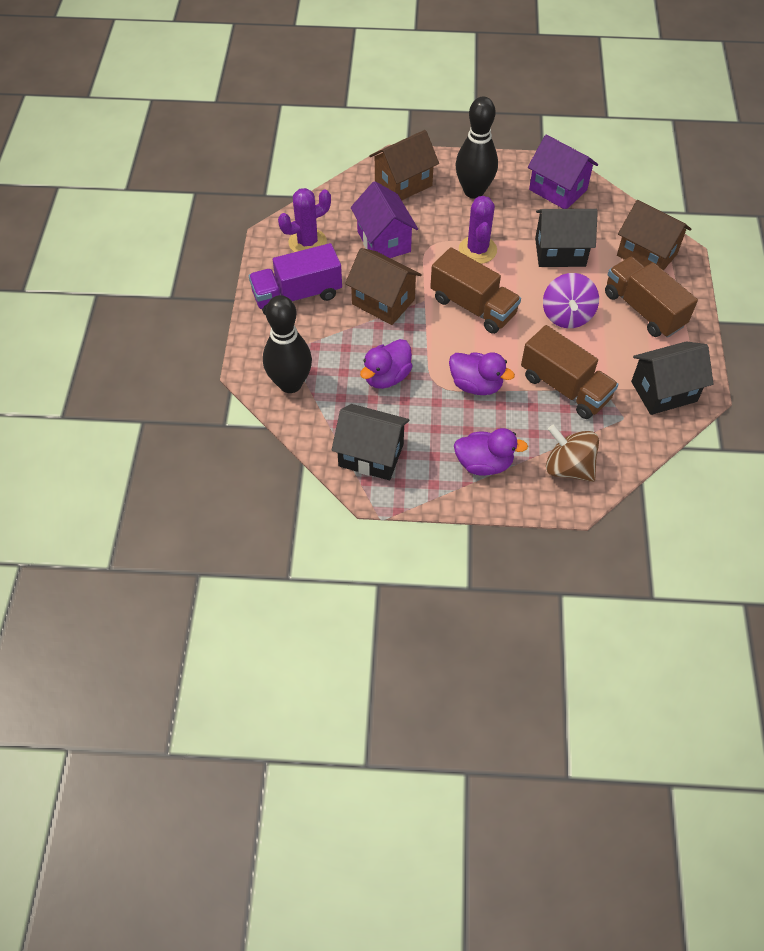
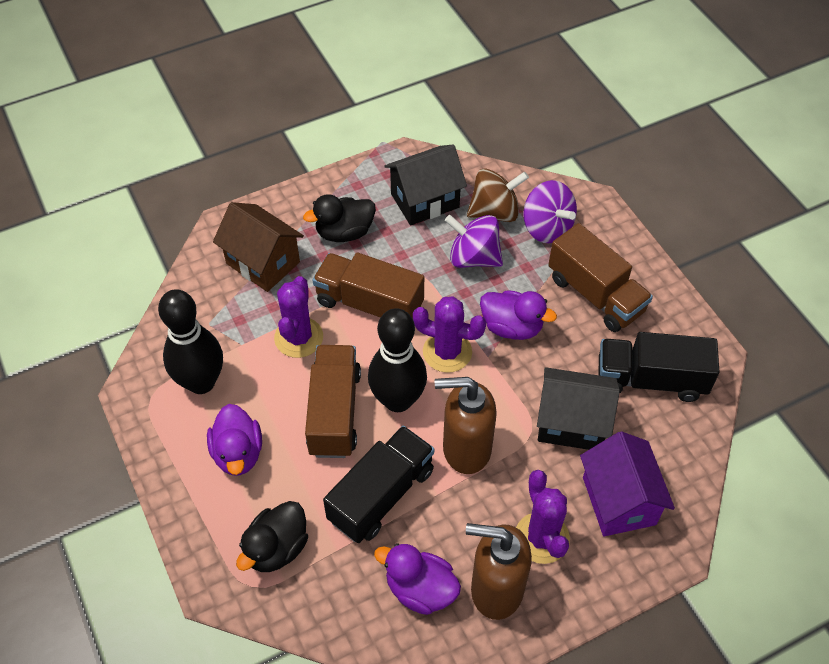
black duck: 0 -> 2
black house: 3 -> 2
black truck: 0 -> 2
brown house: 3 -> 1
brown soap dispenser: 0 -> 2
purple cactus: 2 -> 3
purple house: 2 -> 1
purple spinning top: 1 -> 2
purple truck: 1 -> 0

